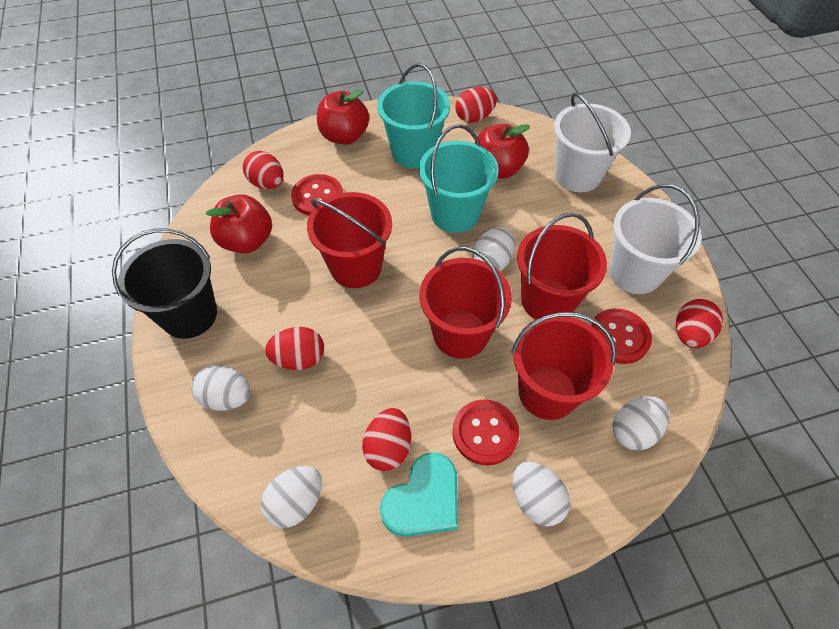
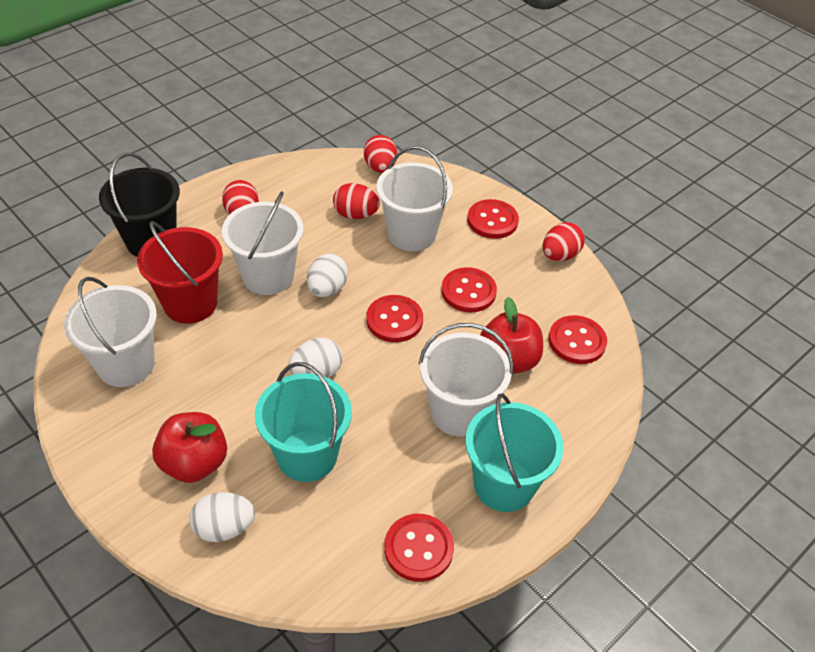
red apple: 3 -> 2
red bucket: 4 -> 1
red button: 3 -> 5
red egg: 5 -> 4
turquoise heart: 1 -> 0
white bucket: 2 -> 4
white egg: 5 -> 3

